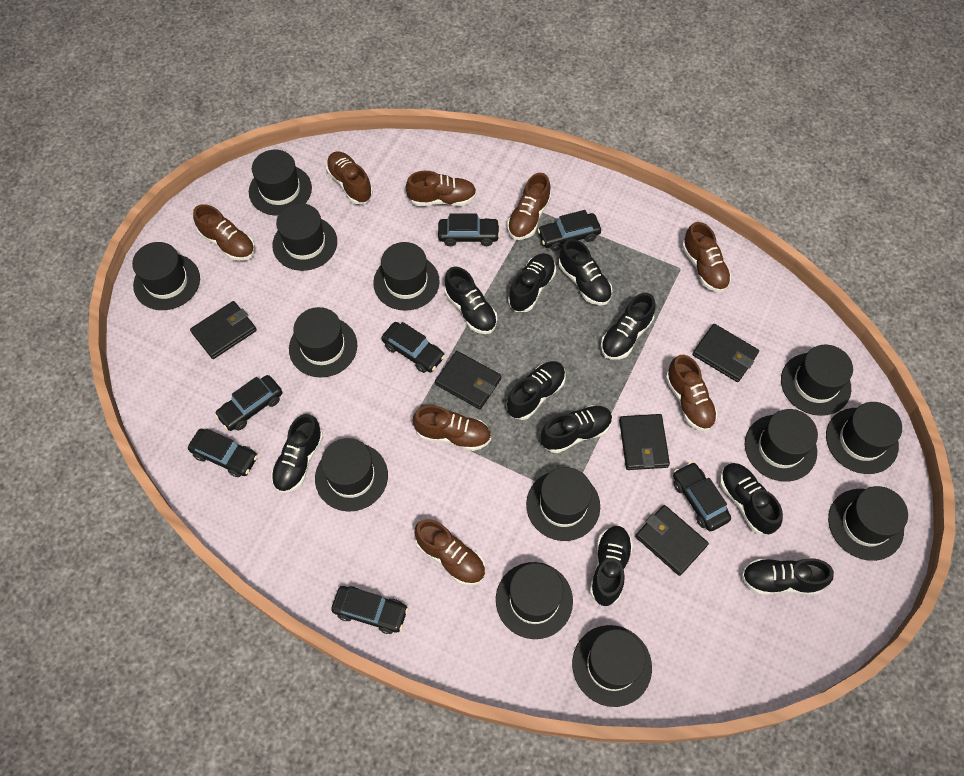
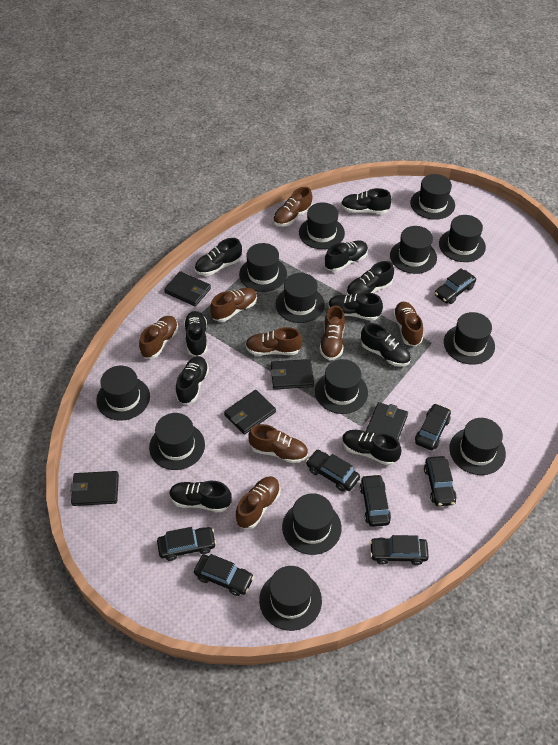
black car: 7 -> 8

